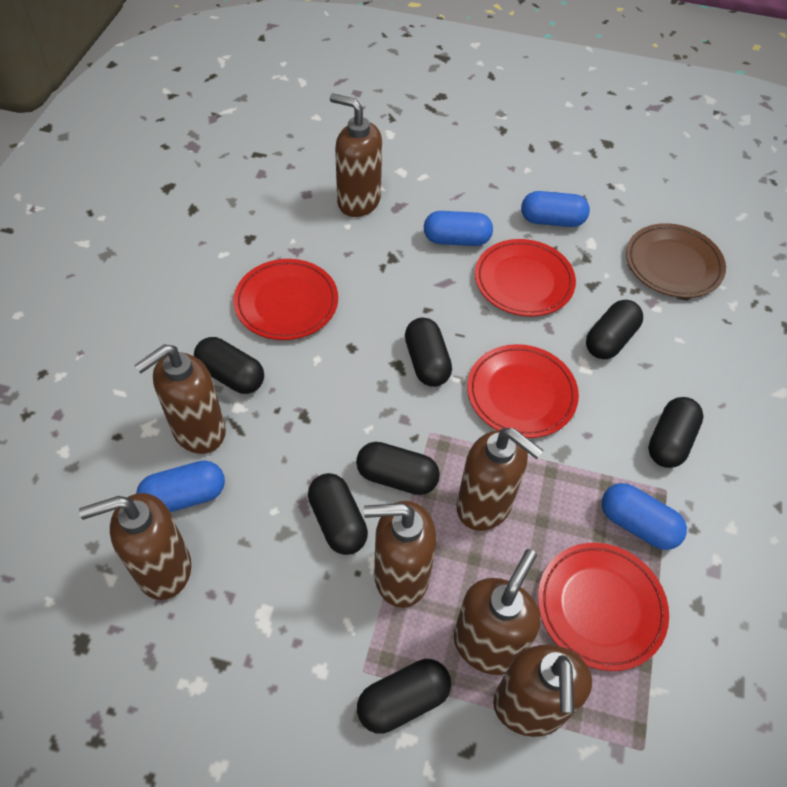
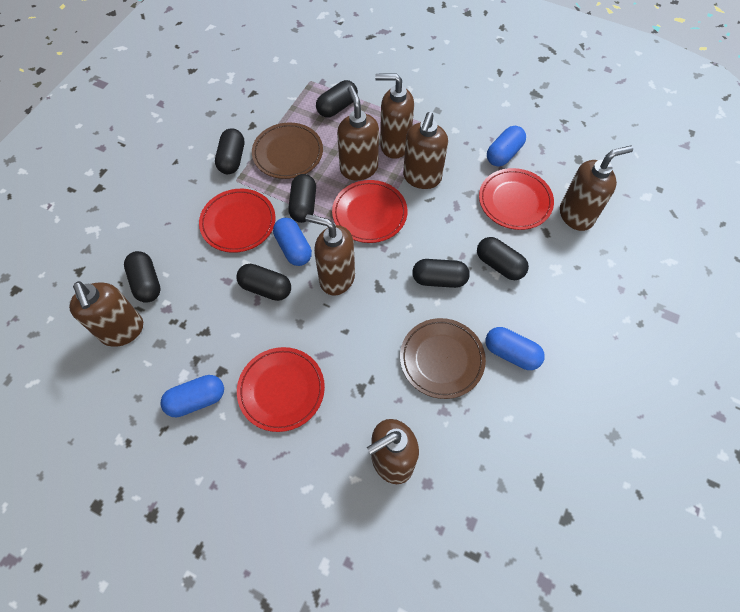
brown plate: 1 -> 2

